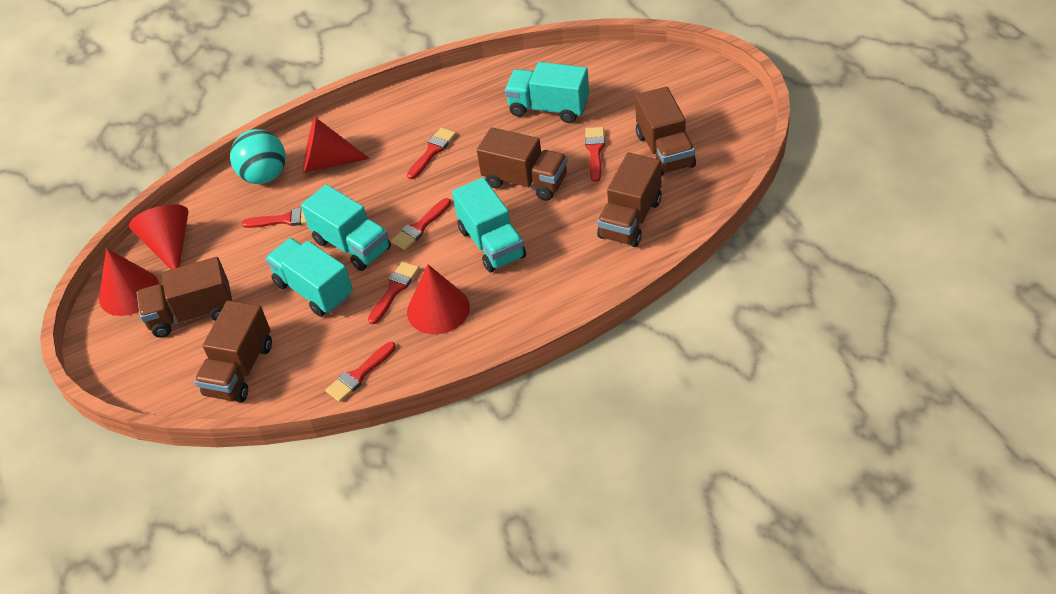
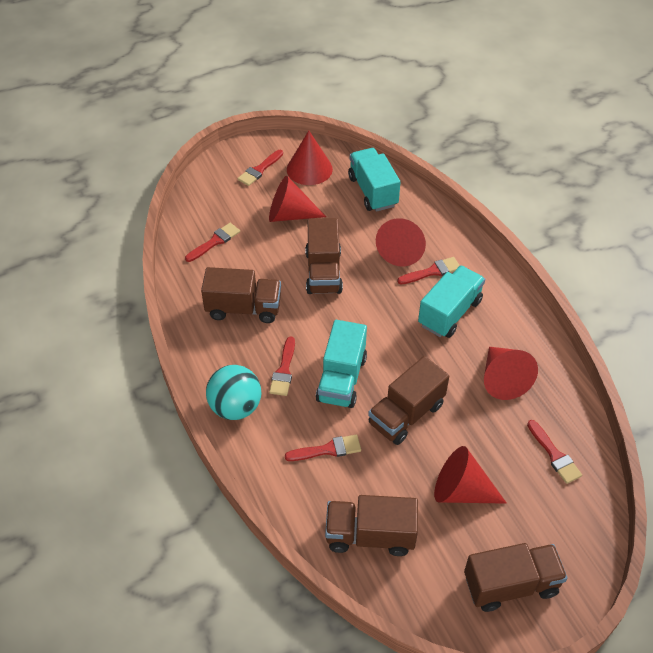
red cone: 4 -> 5
turquoise truck: 4 -> 3

